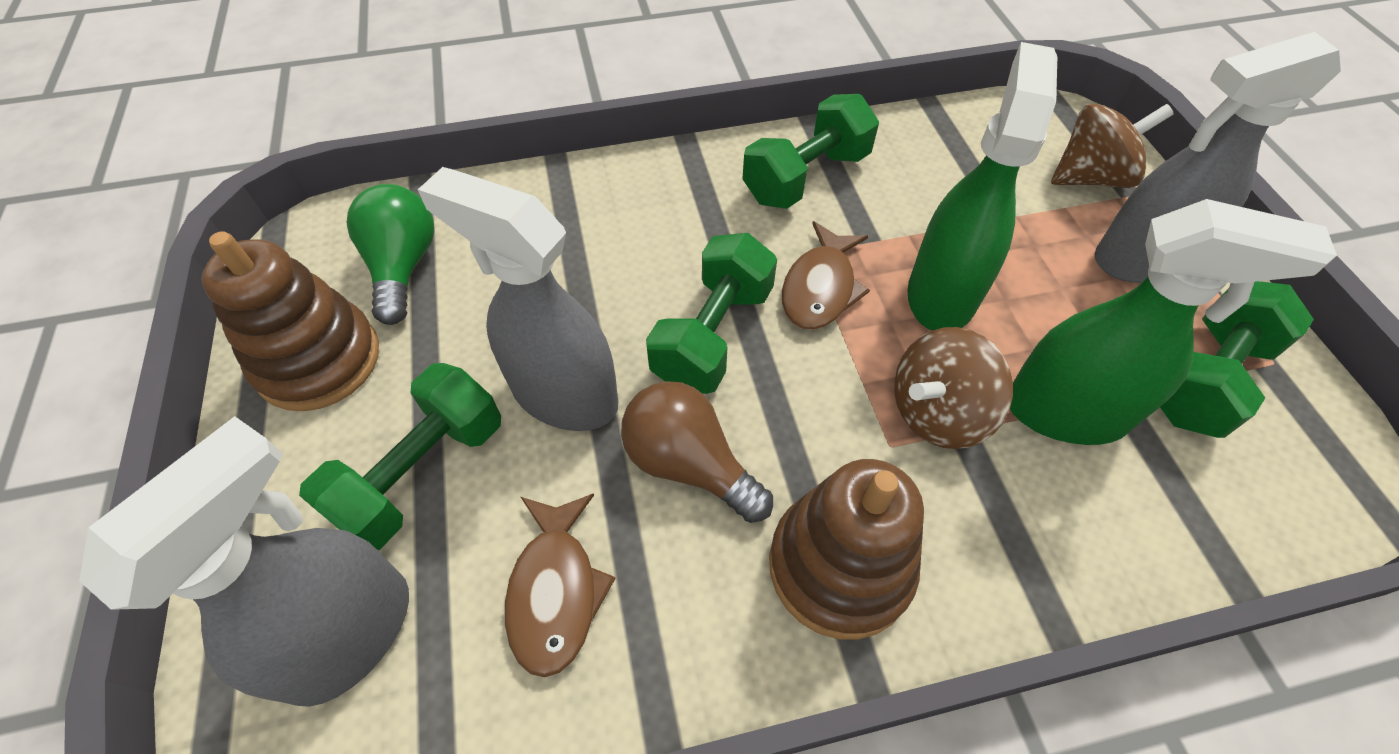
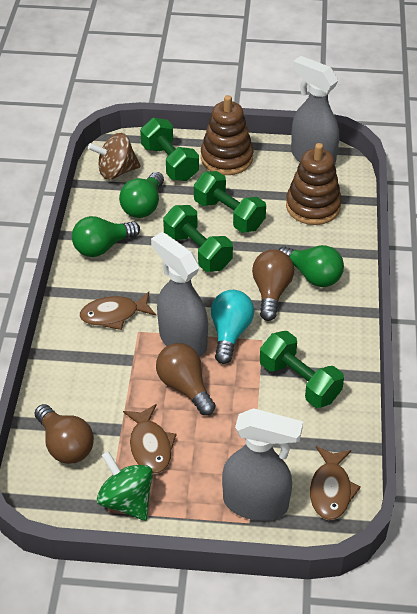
brown fish: 2 -> 3
brown light bulb: 1 -> 3
brown spinning top: 2 -> 1
green light bulb: 1 -> 3
green spinning top: 0 -> 1
green spray bottle: 2 -> 0
turquoise light bulb: 0 -> 1

